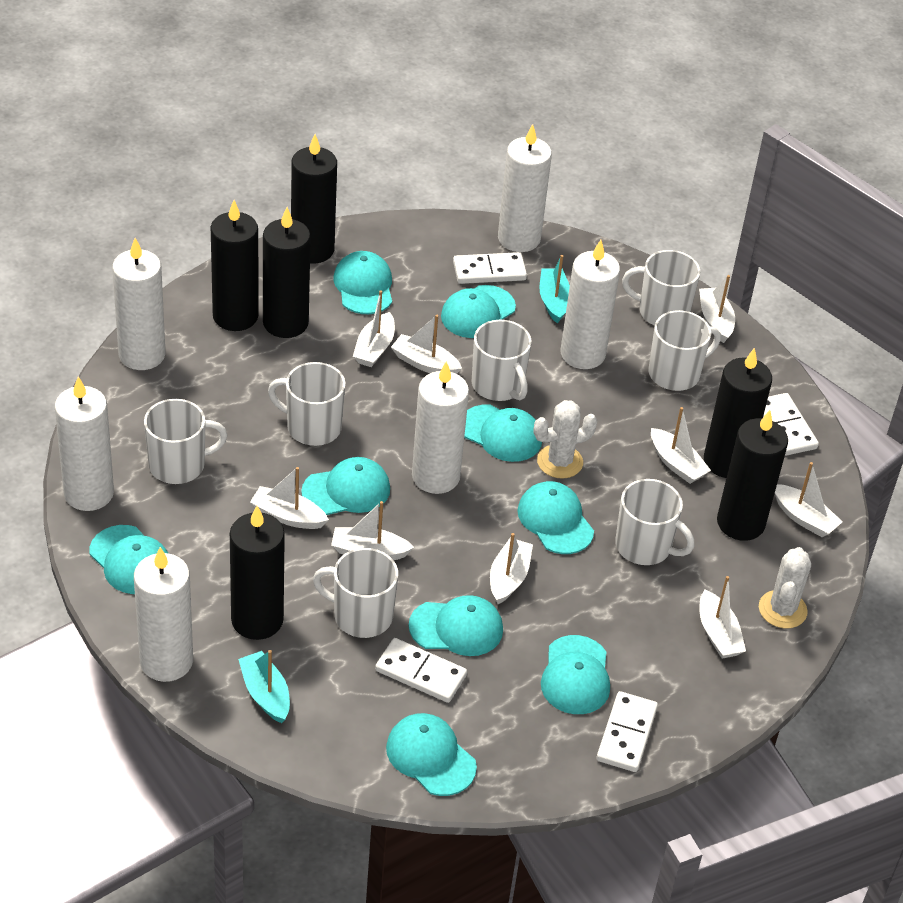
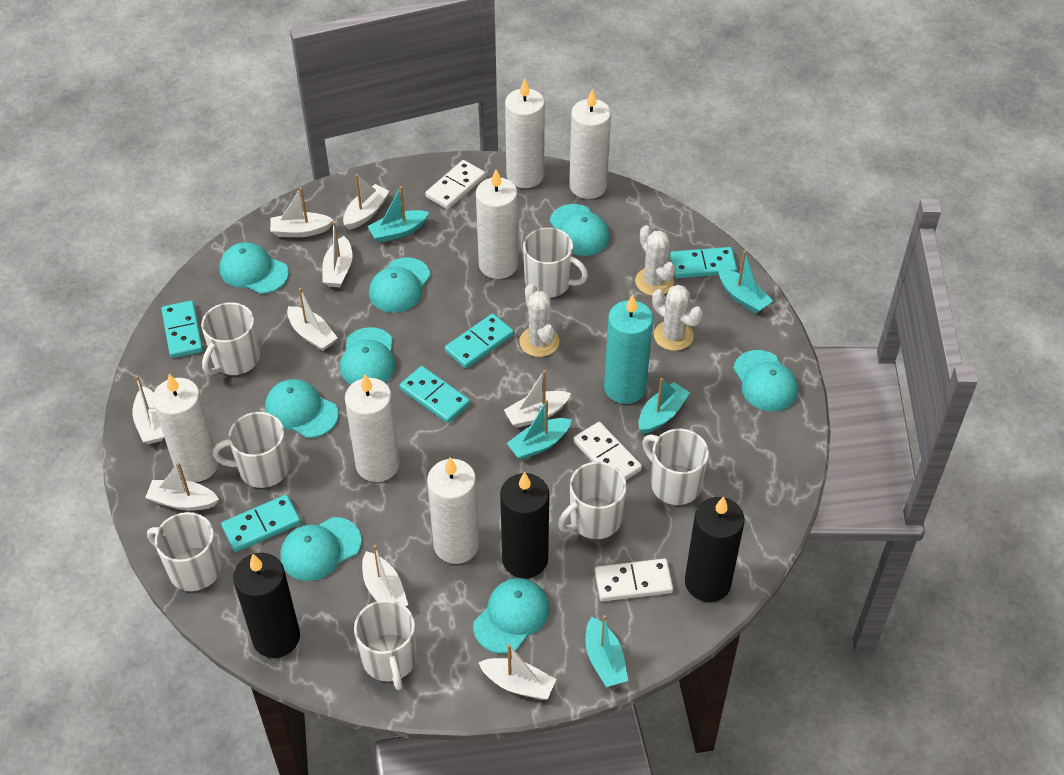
black candle: 6 -> 3
turquoise boat: 2 -> 5
turquoise candle: 0 -> 1
turquoise cap: 9 -> 8
turquoise domino: 0 -> 5
white cactus: 2 -> 3
white domino: 4 -> 3

